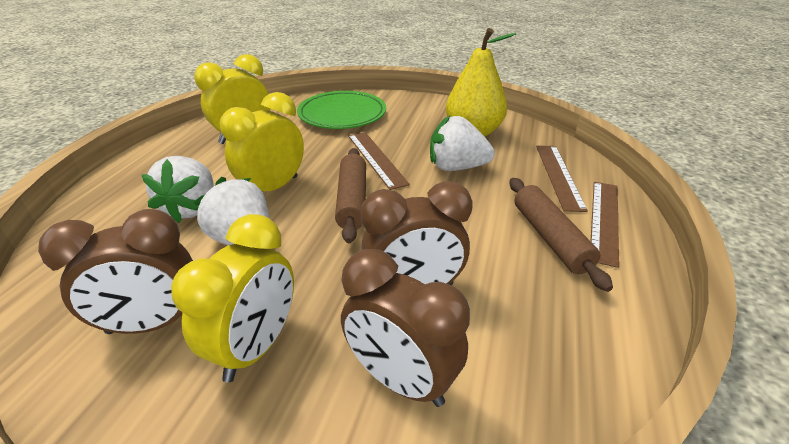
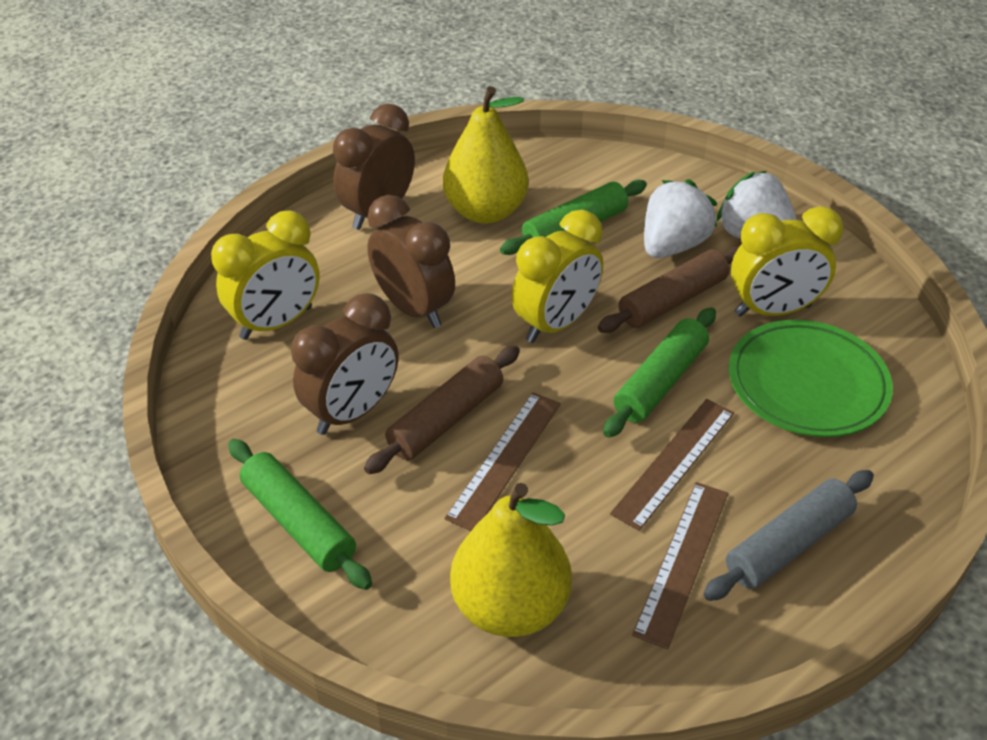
green rolling pin: 0 -> 3
grey rolling pin: 0 -> 1
white strawberry: 3 -> 2
yellow pear: 1 -> 2

